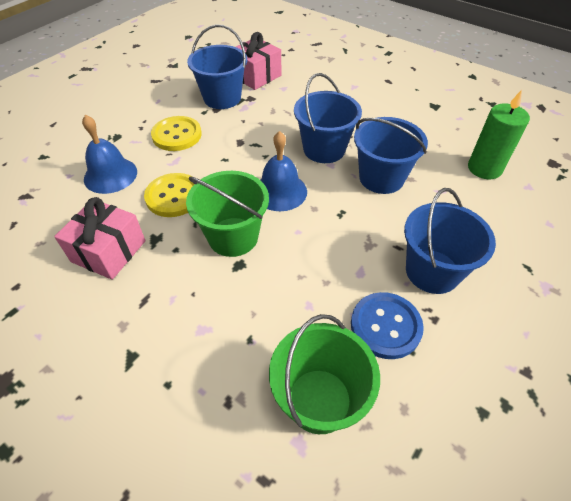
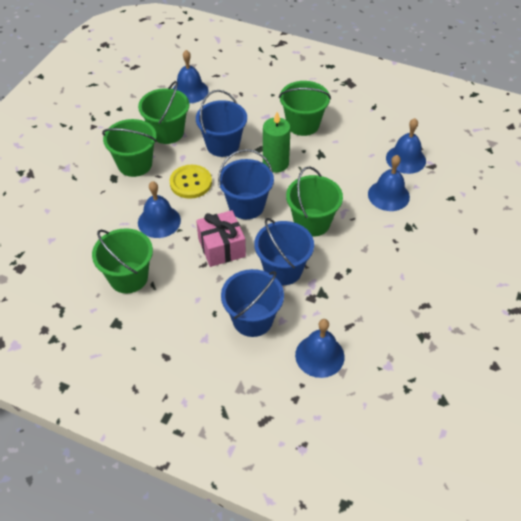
blue bell: 2 -> 5
blue button: 1 -> 0
green bucket: 2 -> 5
pink gift: 2 -> 1
yellow button: 2 -> 1

